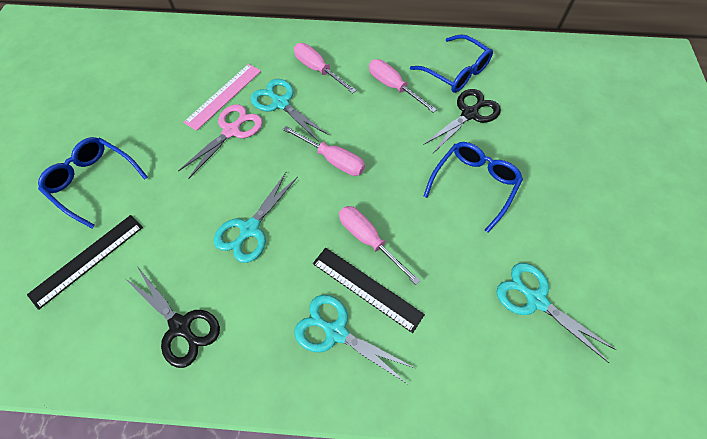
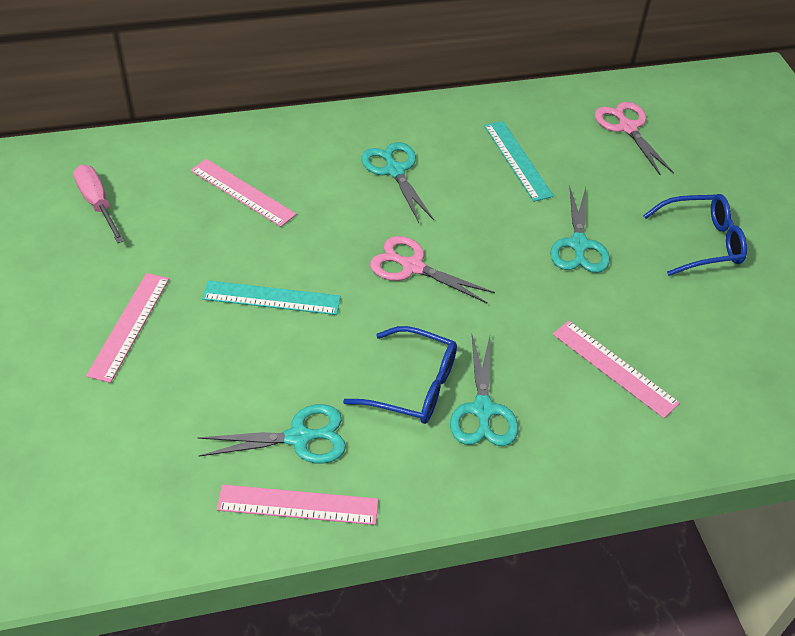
black ruler: 2 -> 0
black scissors: 2 -> 0
blue glasses: 3 -> 2
pink ruler: 1 -> 4
pink scissors: 1 -> 2
pink screwdriver: 4 -> 1
turquoise ruler: 0 -> 2

